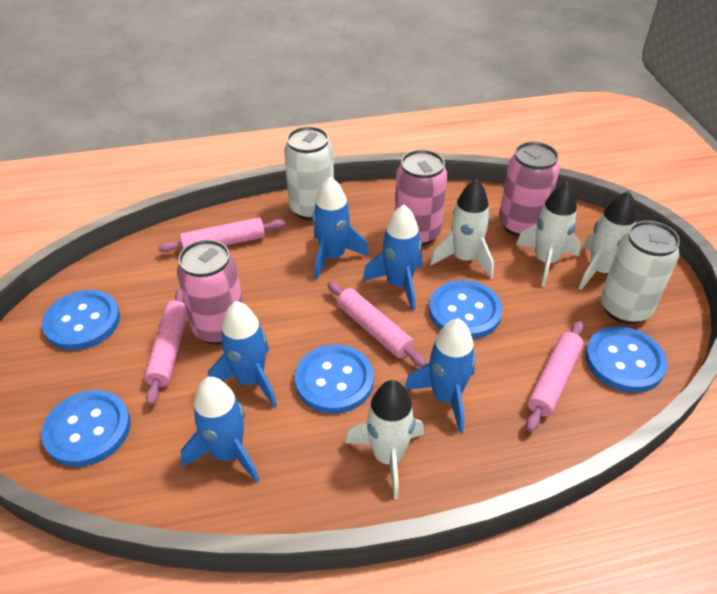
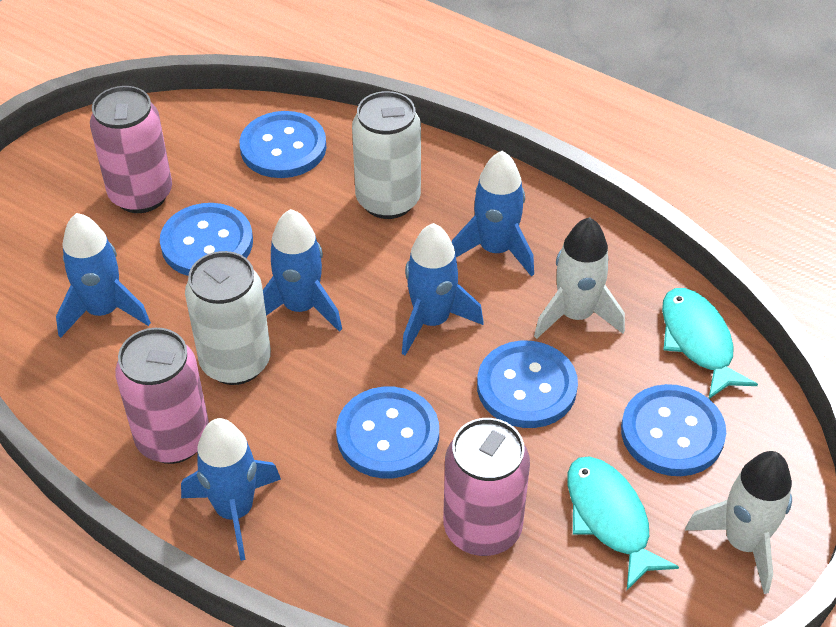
pink rolling pin: 4 -> 0
turquoise fish: 0 -> 2
white rocket: 4 -> 2

